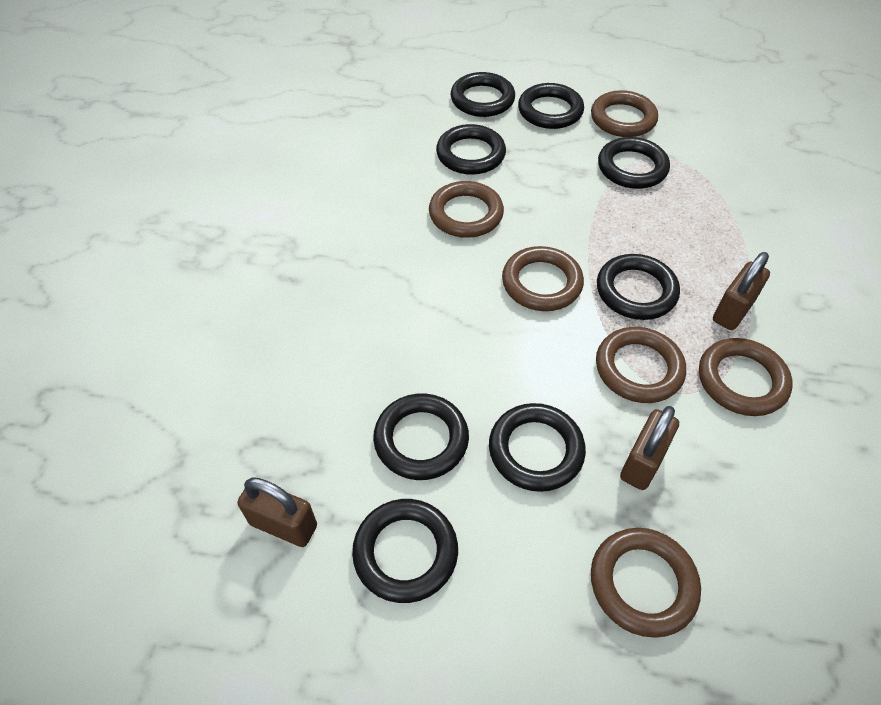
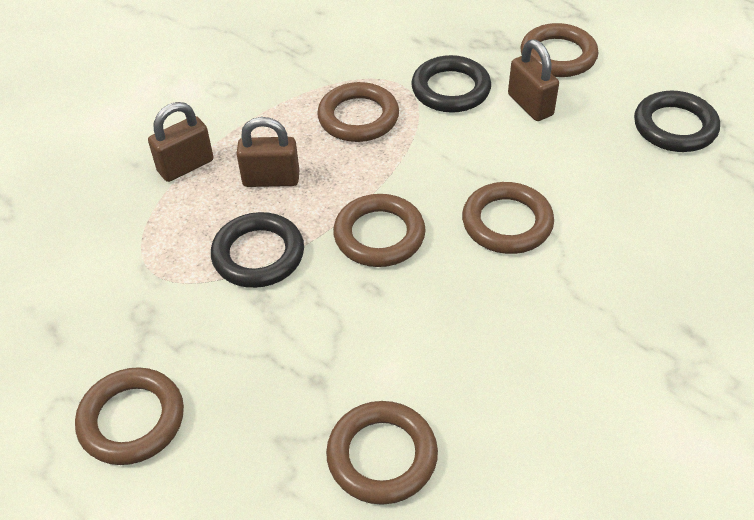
black ring: 8 -> 3

